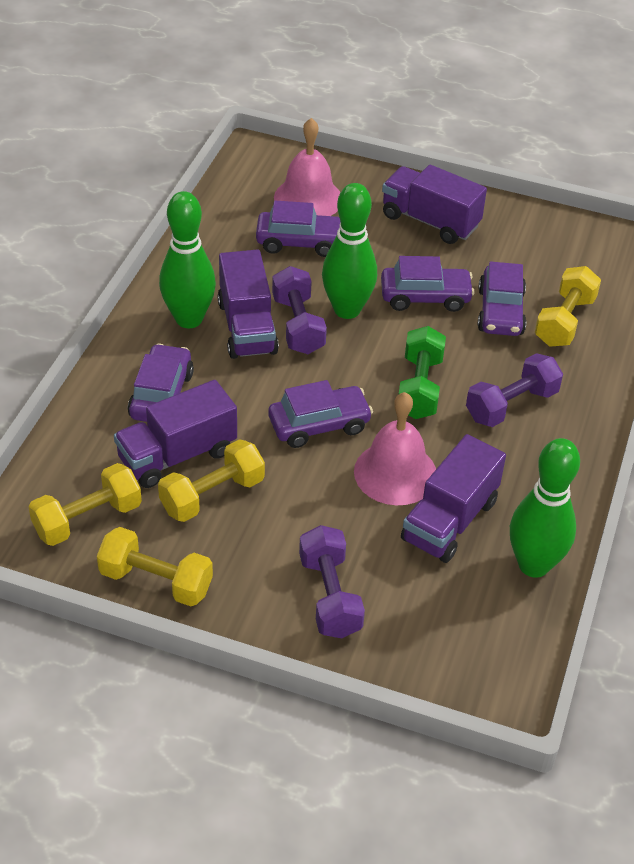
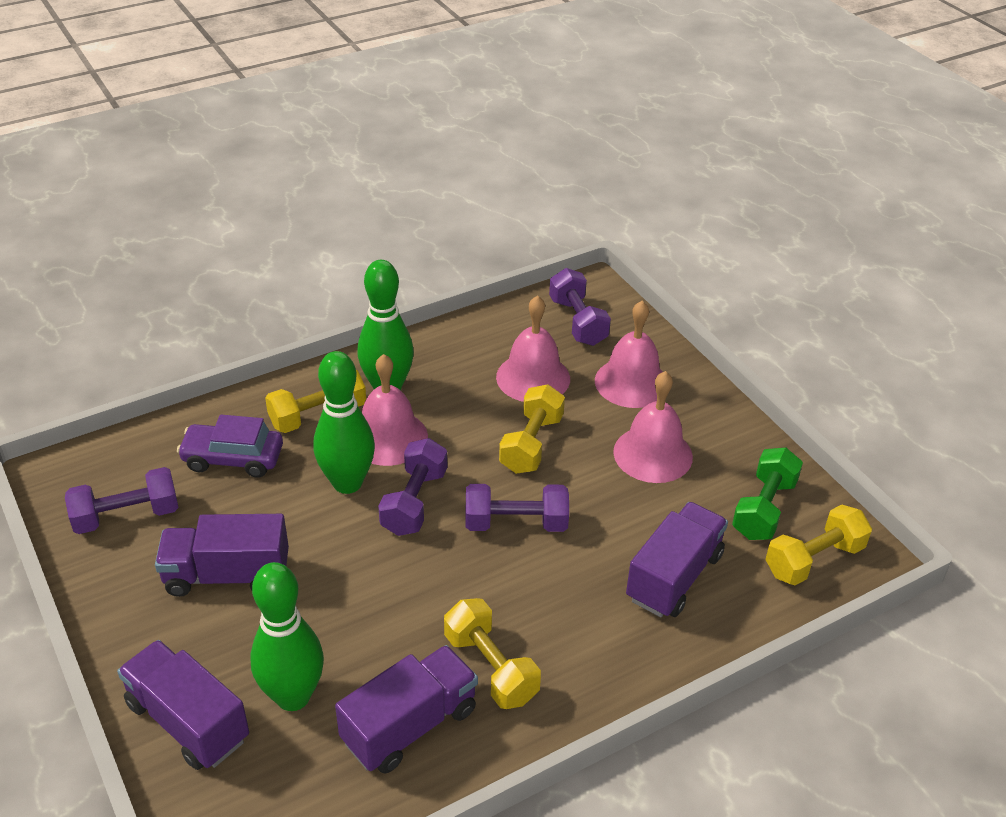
pink bell: 2 -> 4
purple car: 5 -> 1
purple dumbbell: 3 -> 4

